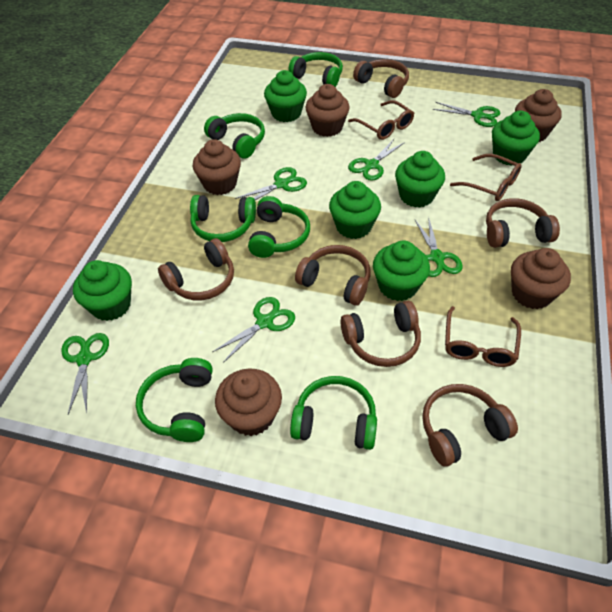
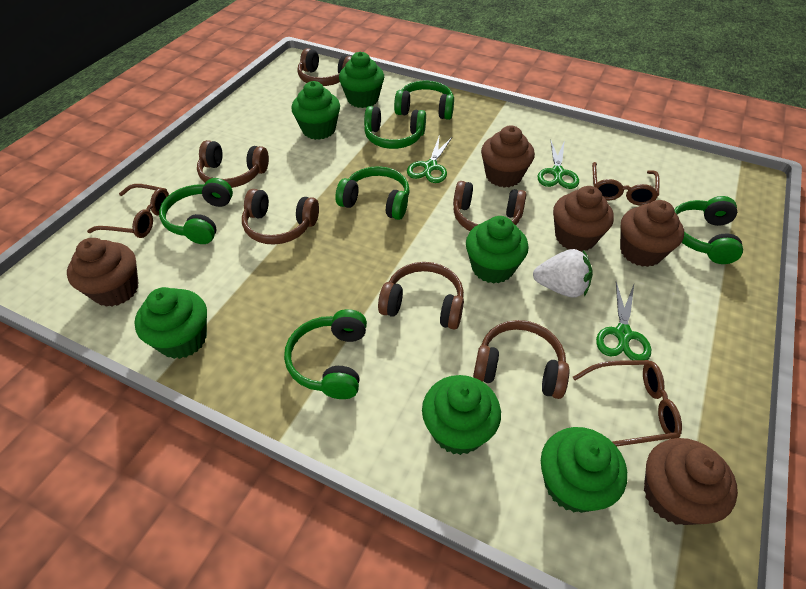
green scissors: 6 -> 3
white strawberry: 0 -> 1

